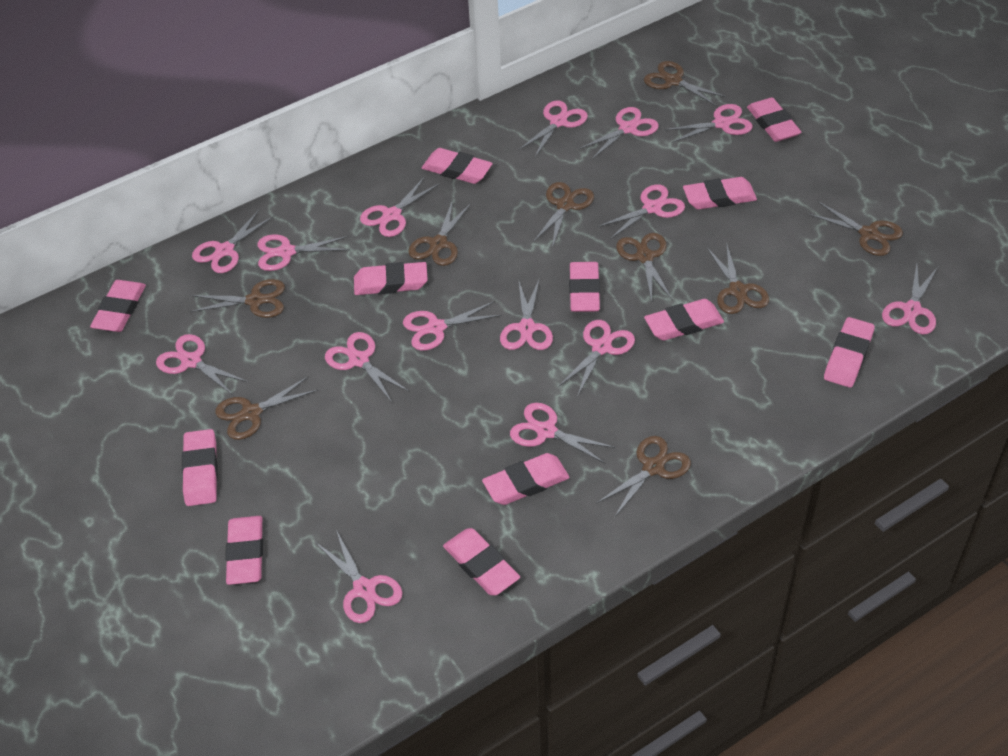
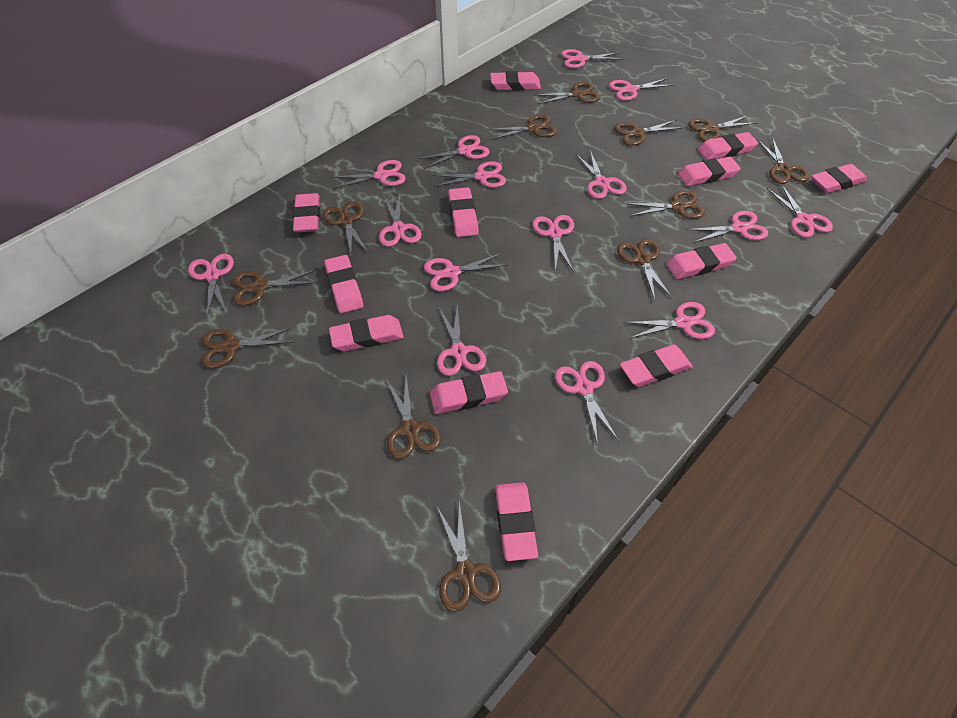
brown scissors: 9 -> 12

